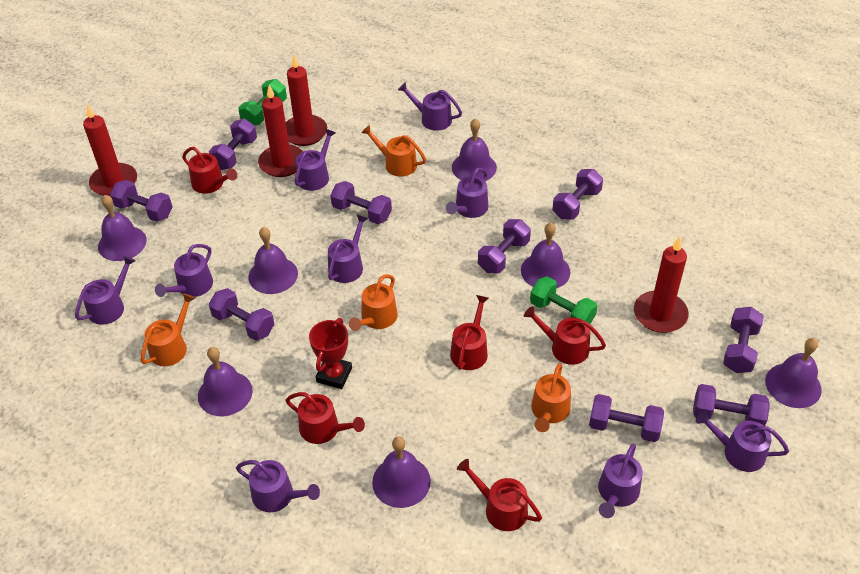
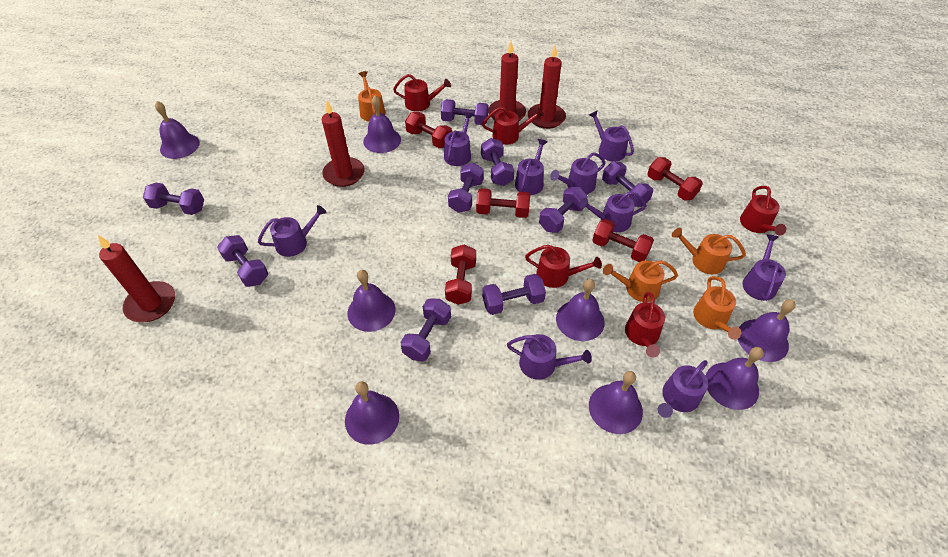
green dumbbell: 2 -> 0
purple bell: 7 -> 8
red dumbbell: 0 -> 5
red trophy: 1 -> 0

